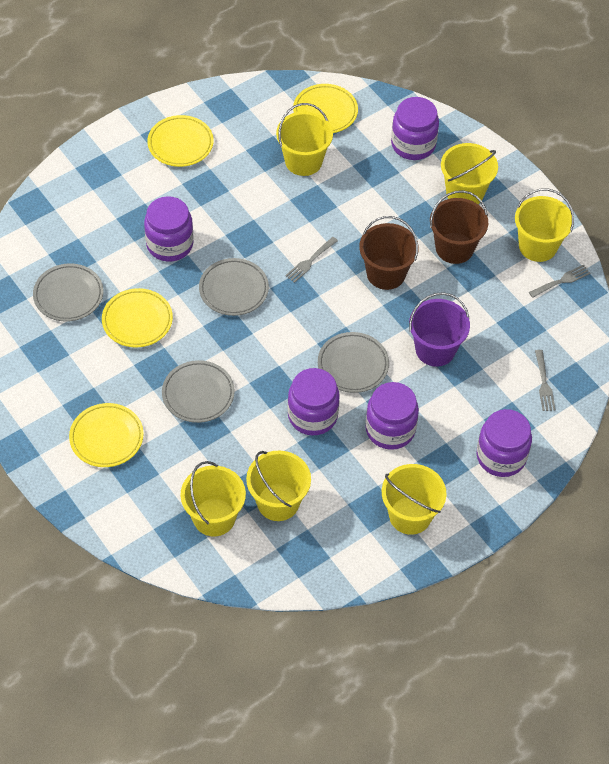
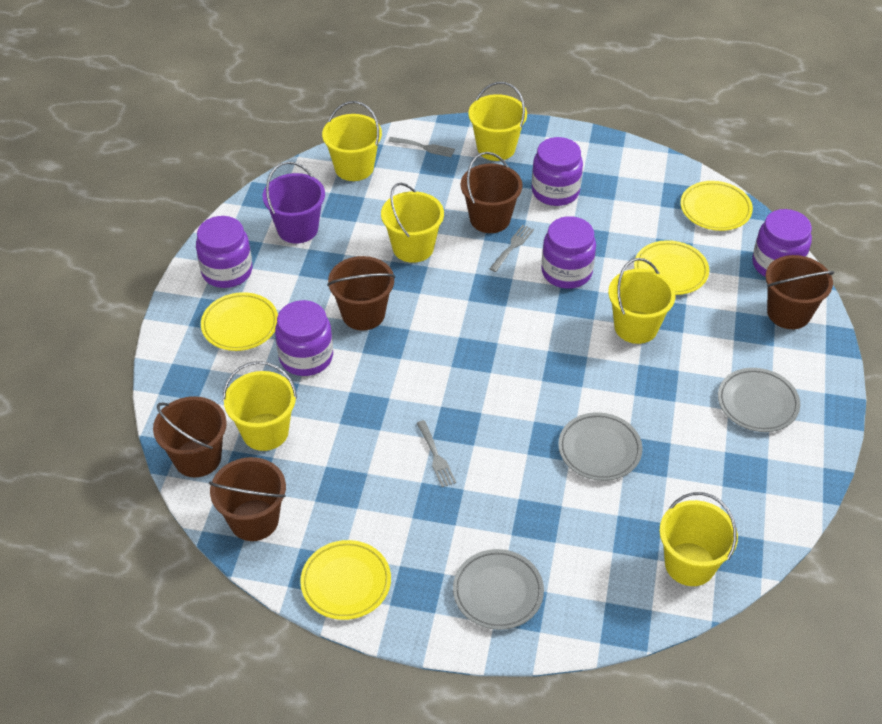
brown bucket: 2 -> 5
grey plate: 4 -> 3

